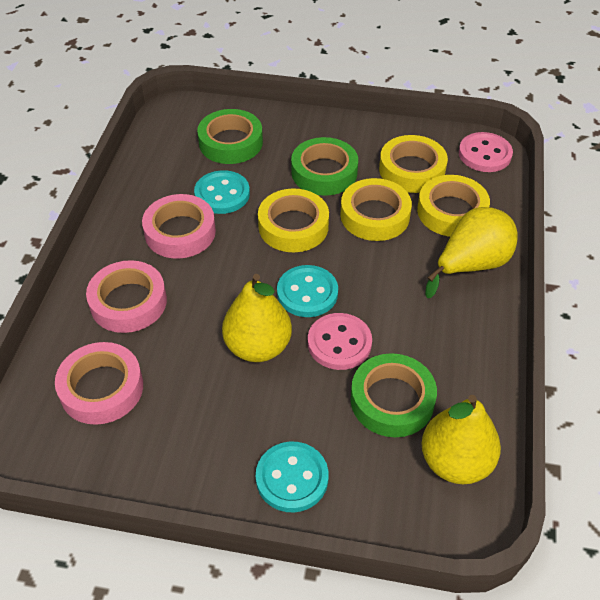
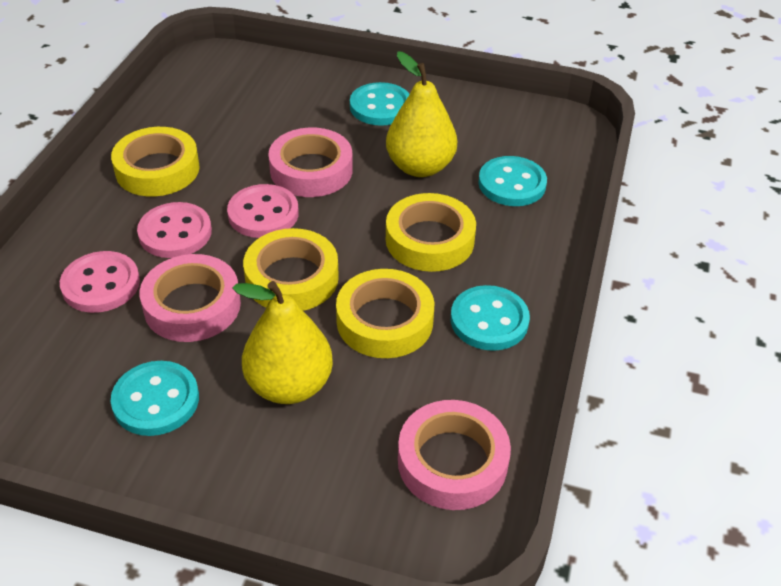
green tape: 3 -> 0
pink button: 2 -> 3
turquoise button: 3 -> 4
yellow pear: 3 -> 2

